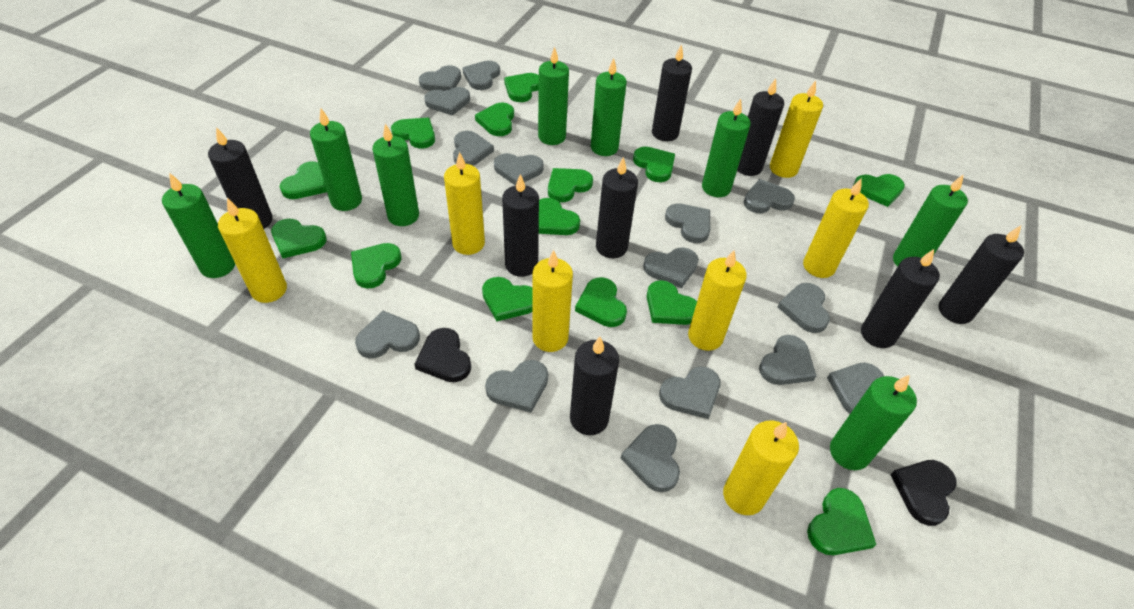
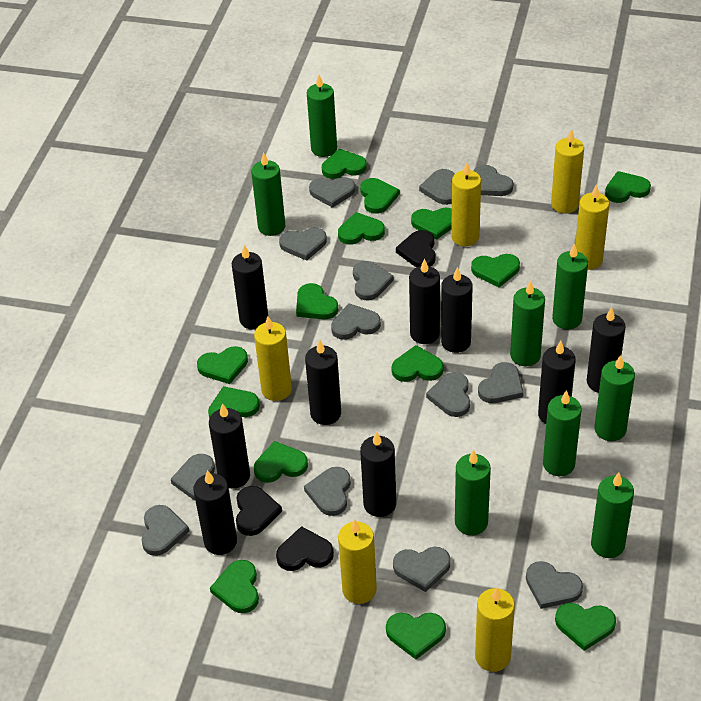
black candle: 8 -> 9
black heart: 2 -> 3
grey heart: 15 -> 13
yellow candle: 7 -> 6

